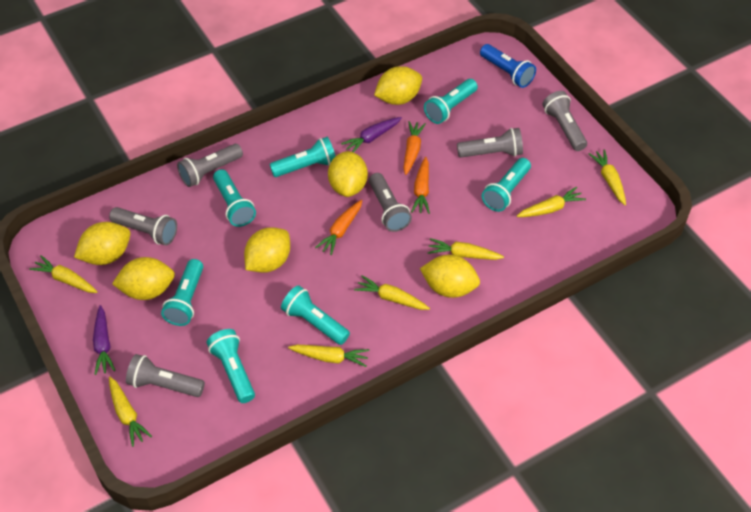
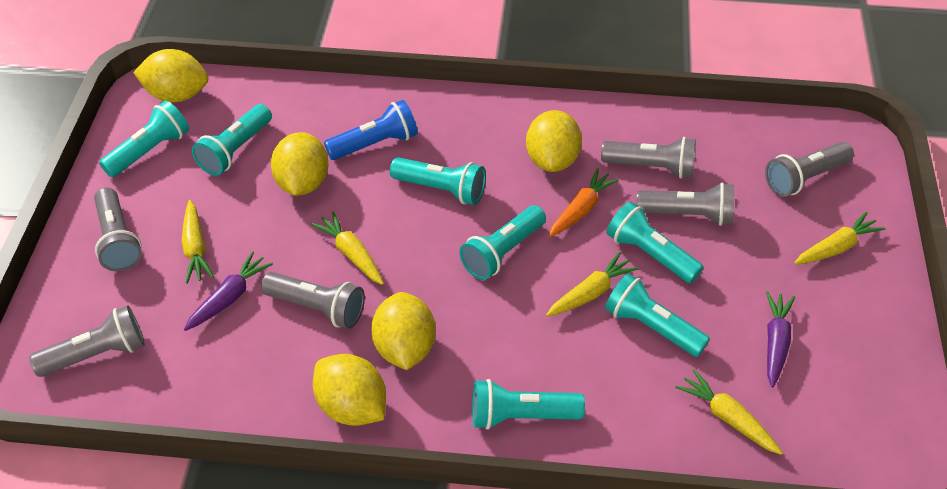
orange carrot: 3 -> 1
yellow carrot: 7 -> 5
yellow lemon: 6 -> 5

